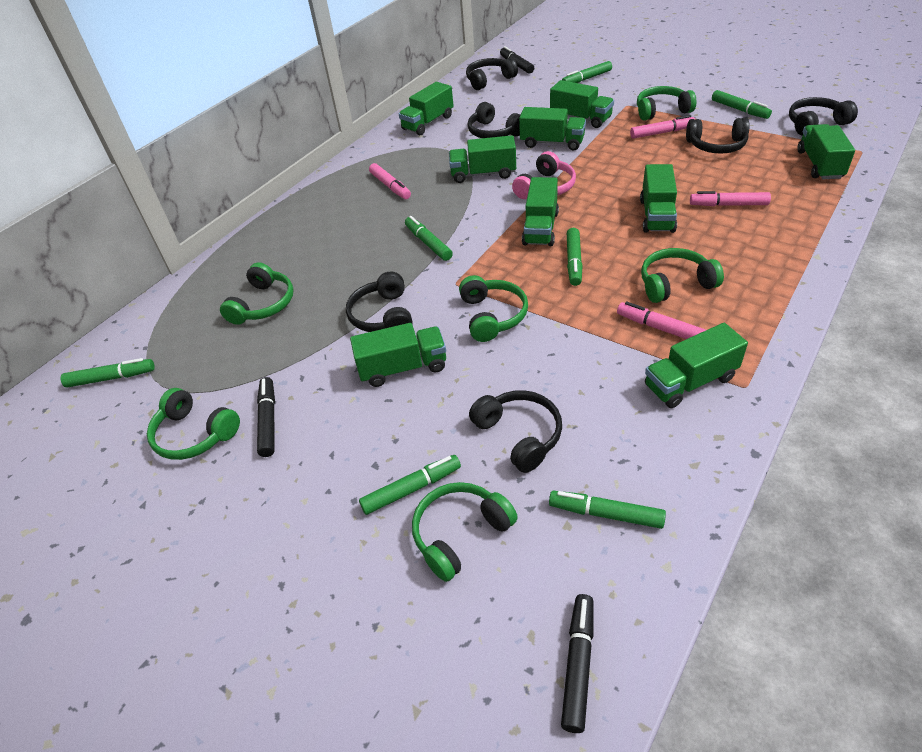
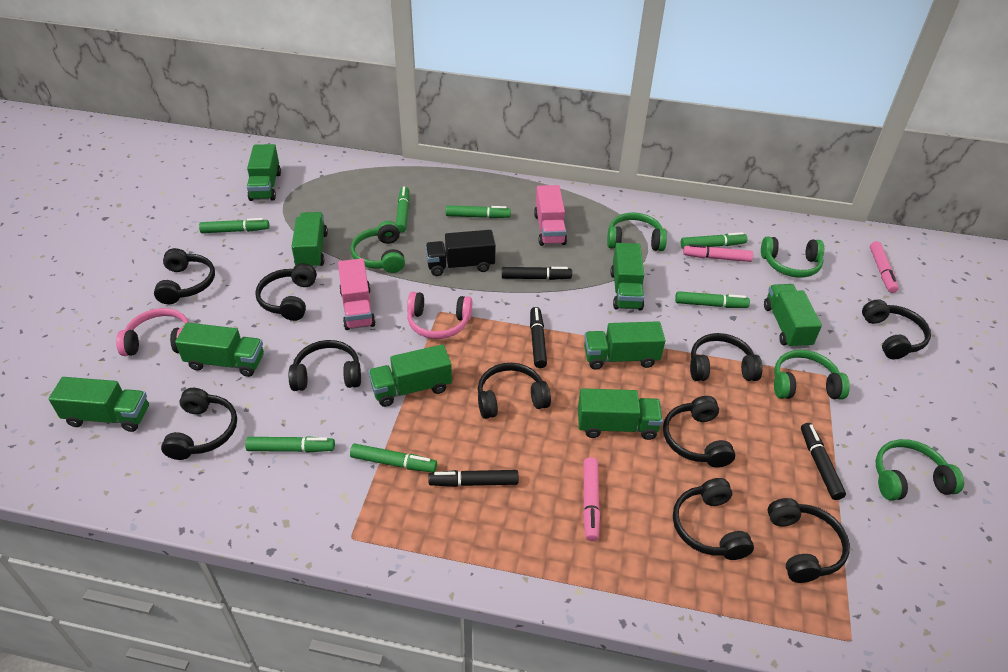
black headphones: 6 -> 10
black marker: 3 -> 4
black truck: 0 -> 1
green headphones: 6 -> 5
pink headphones: 1 -> 2
pink marker: 4 -> 3
pink truck: 0 -> 2

